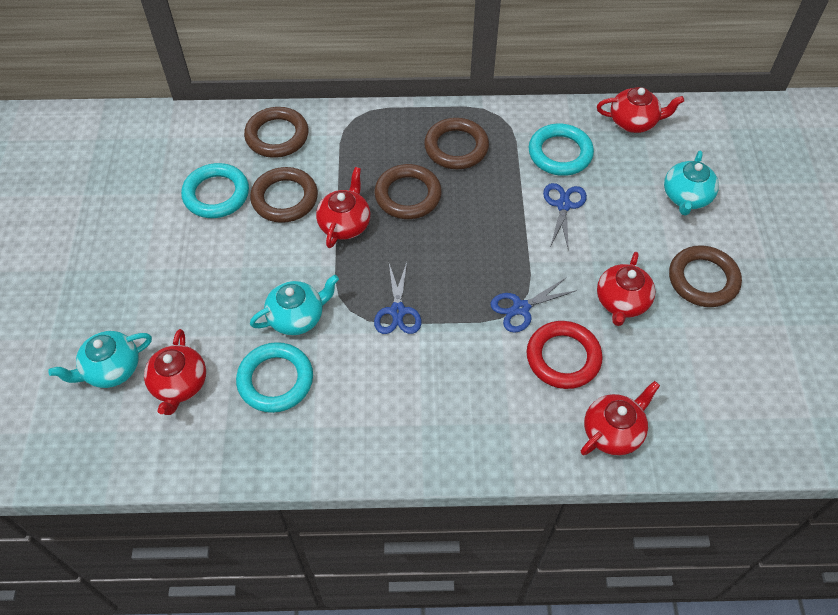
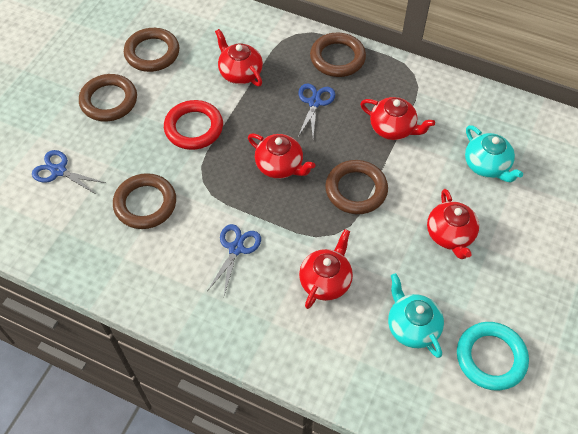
turquoise ring: 3 -> 1
turquoise teapot: 3 -> 2

